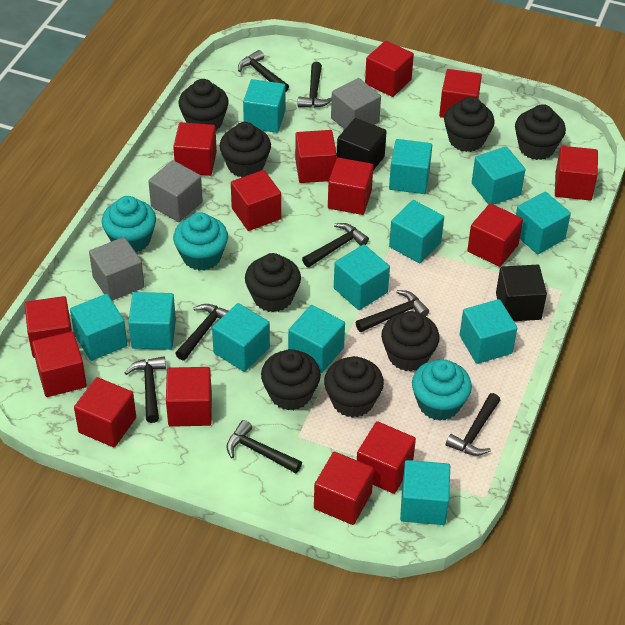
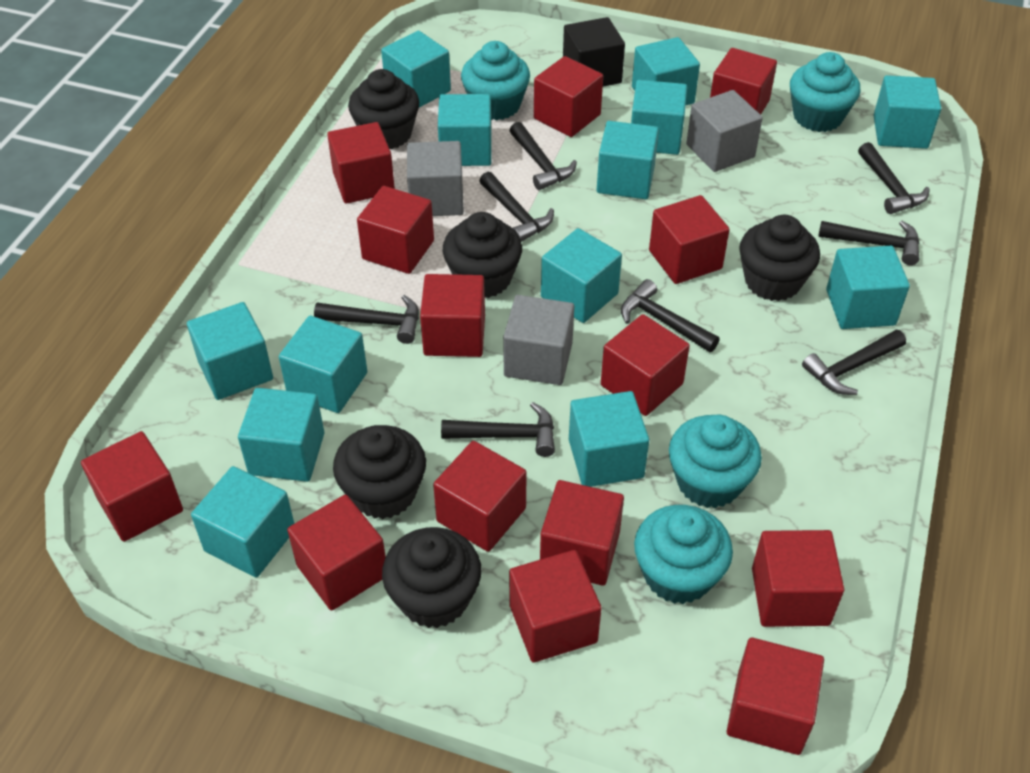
black cube: 2 -> 1
black cupcake: 8 -> 5
turquoise cube: 12 -> 13
turquoise cupcake: 3 -> 4

